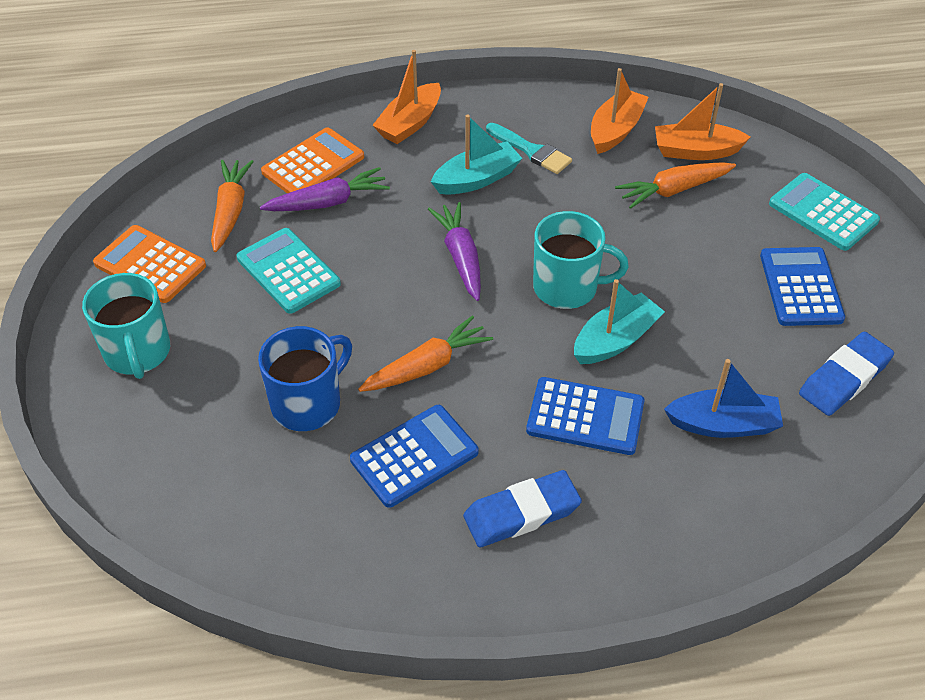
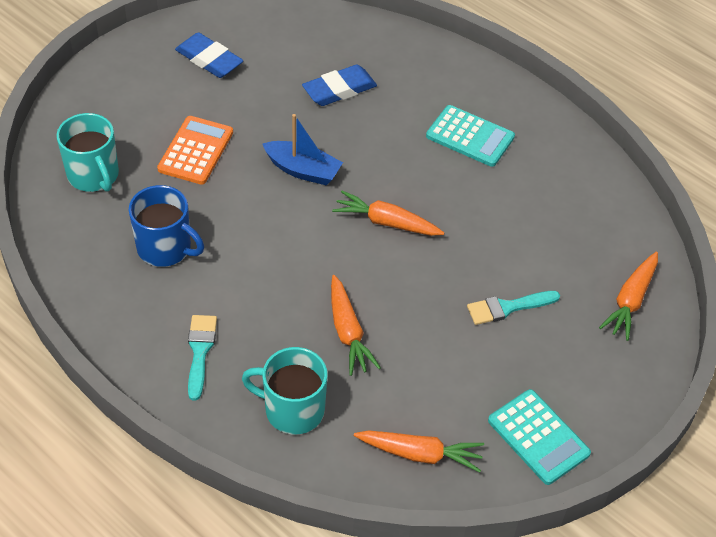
blue calculator: 3 -> 0
orange boat: 3 -> 0
orange calculator: 2 -> 1
orange carrot: 3 -> 4
purple carrot: 2 -> 0
turquoise boat: 2 -> 0
turquoise brush: 1 -> 2

